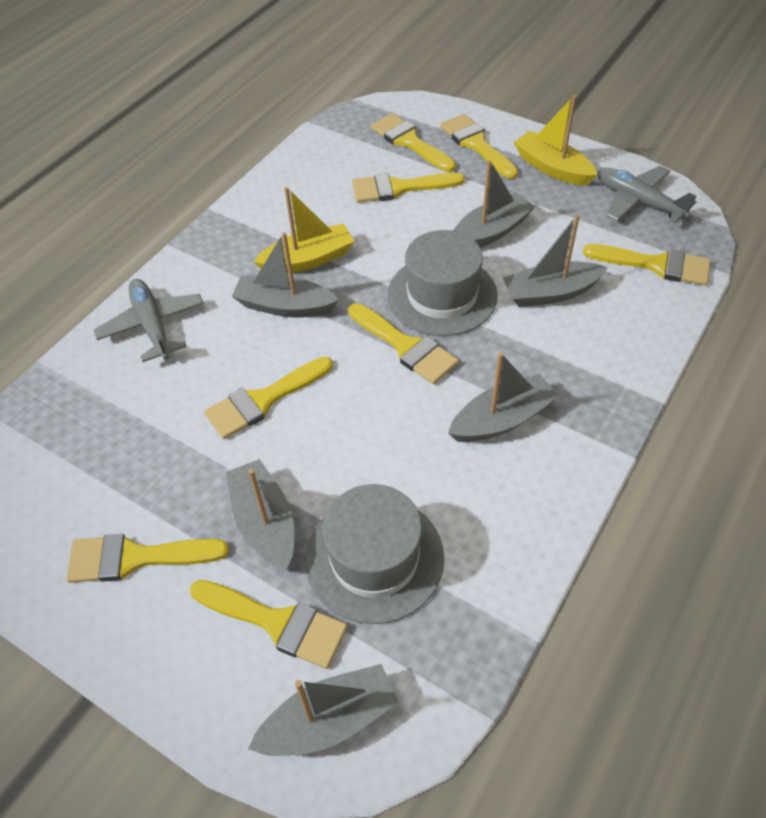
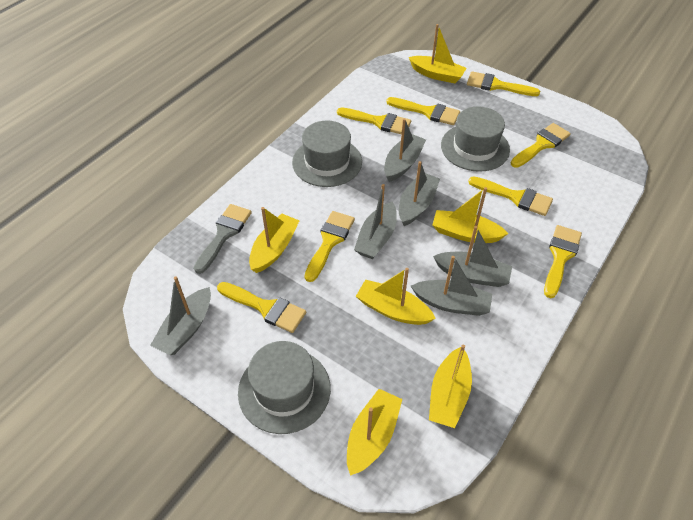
grey brush: 0 -> 1
grey hat: 2 -> 3
grey plane: 2 -> 0
yellow boat: 2 -> 6

